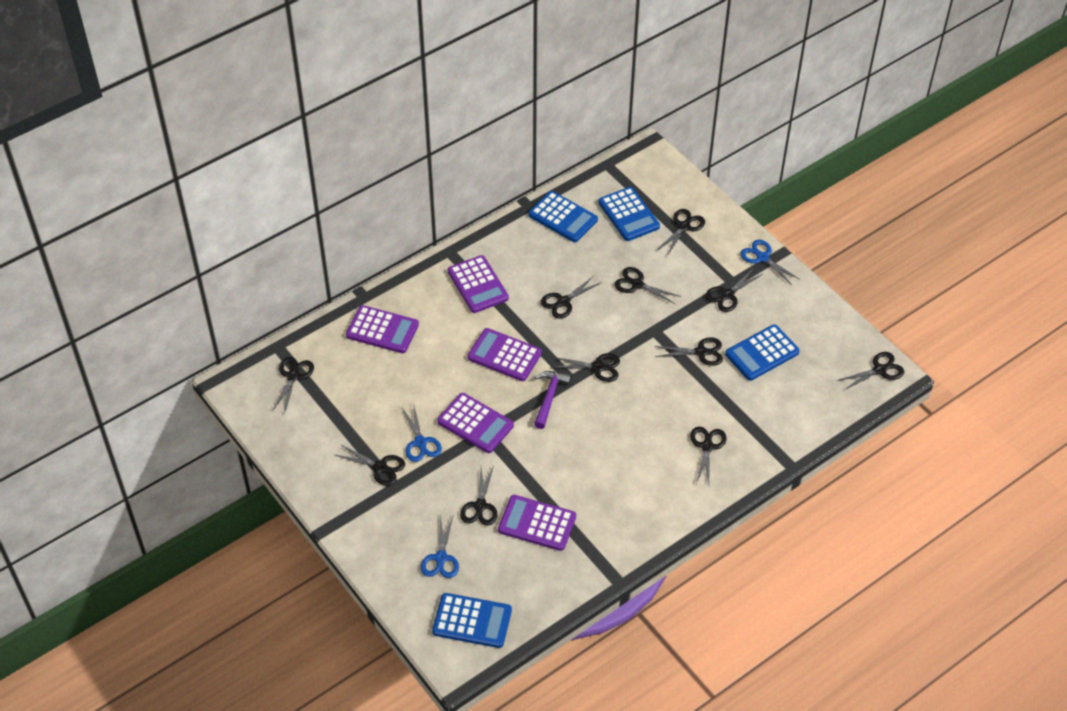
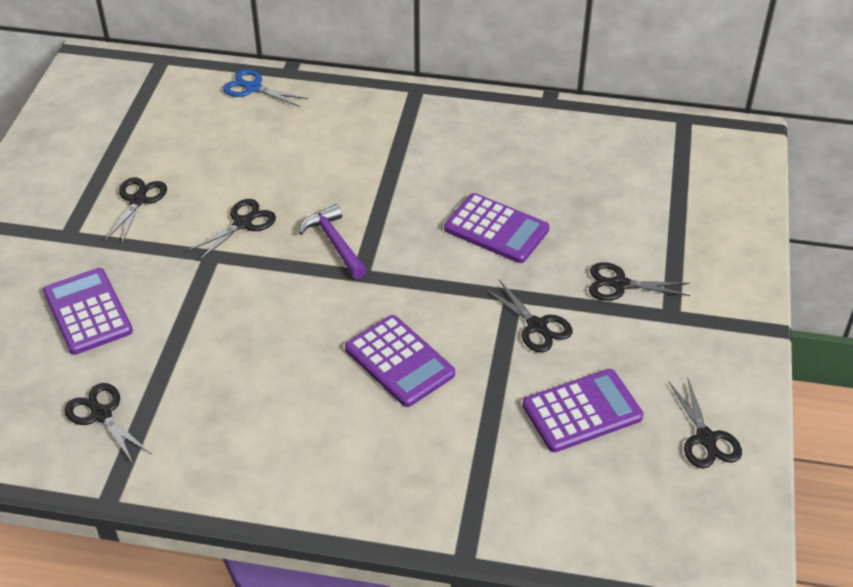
black scissors: 11 -> 6
blue calculator: 4 -> 0
blue scissors: 3 -> 1
purple calculator: 5 -> 4

